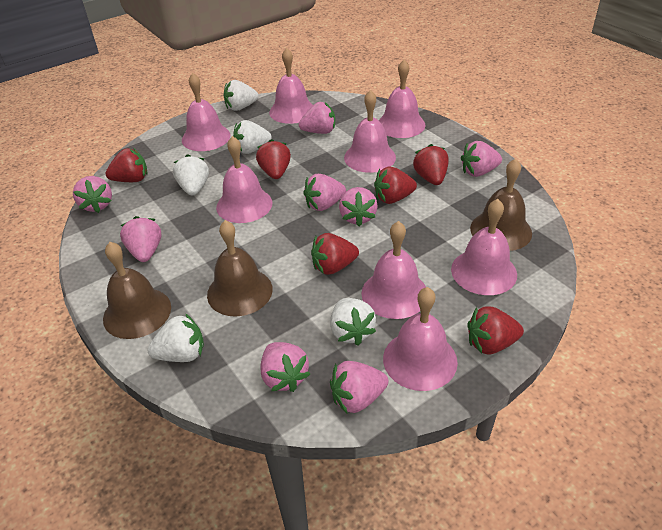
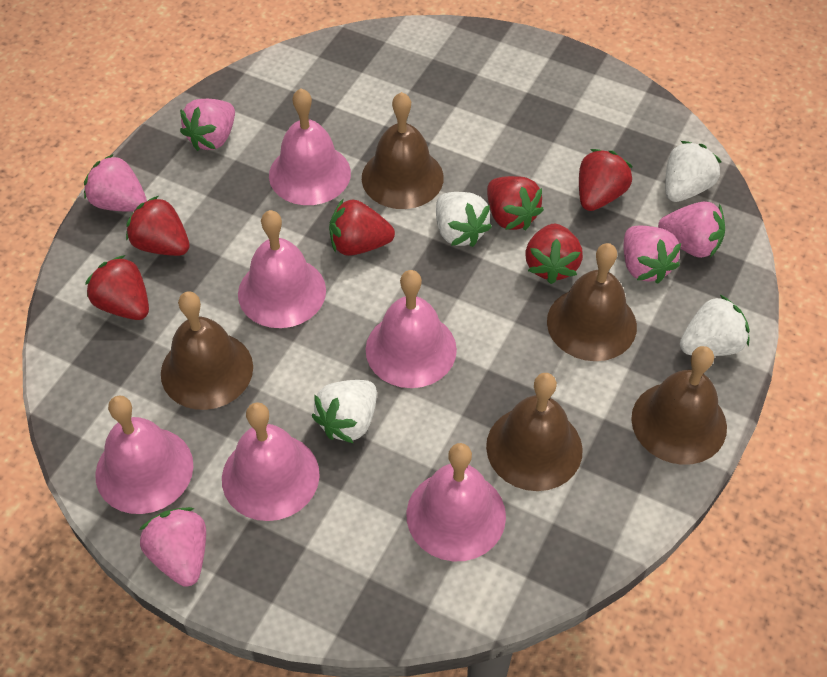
brown bell: 3 -> 5
pink bell: 8 -> 6
pink strawberry: 8 -> 5
white strawberry: 5 -> 4

